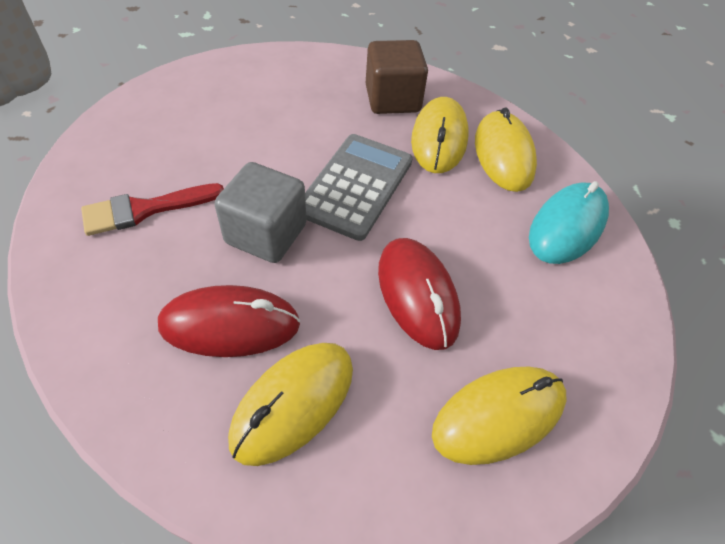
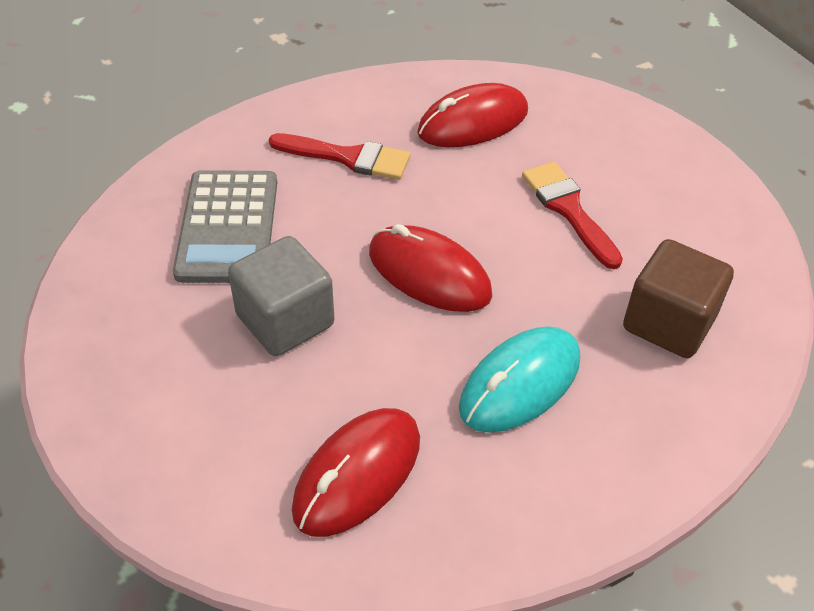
red brush: 1 -> 2
red mouse: 2 -> 3
yellow mouse: 4 -> 0

